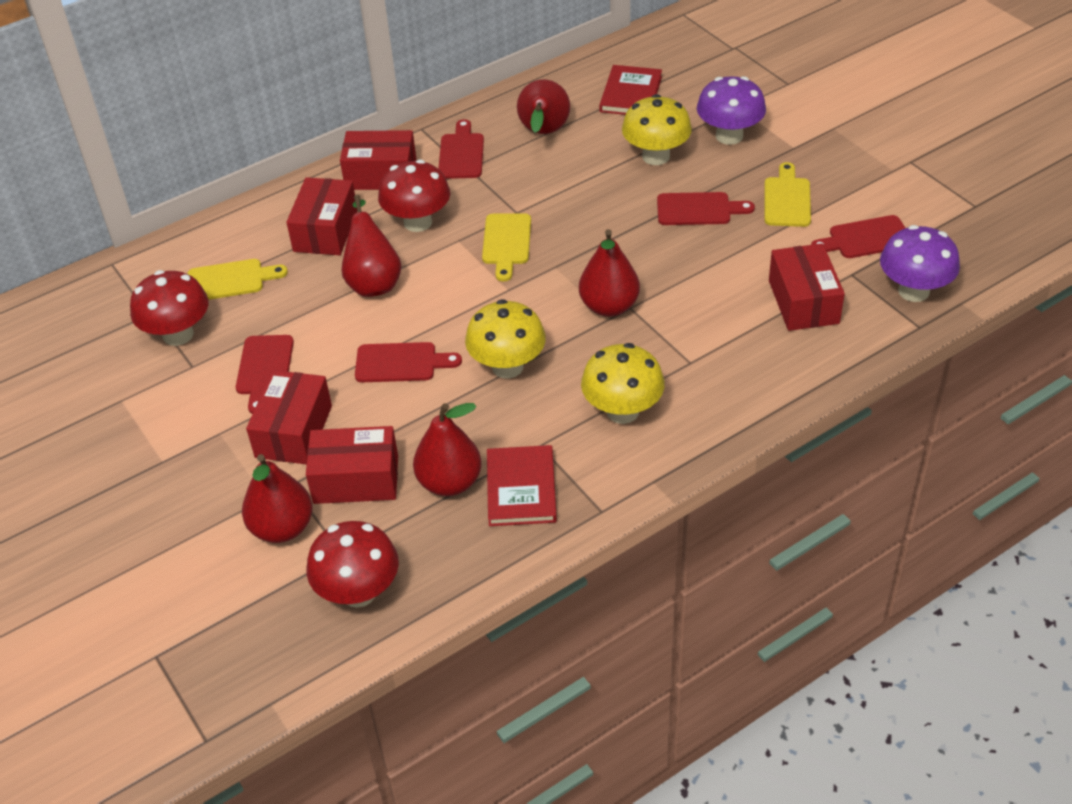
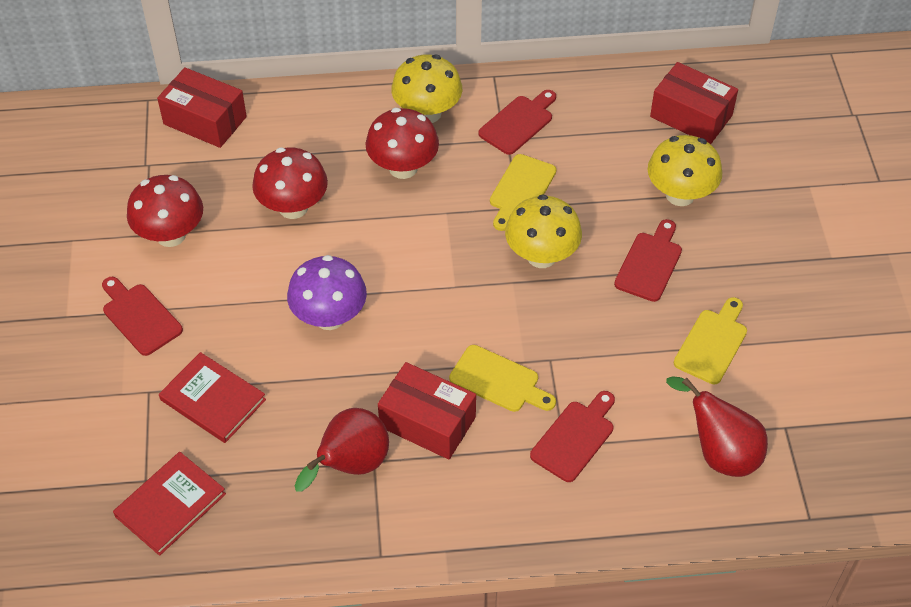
purple mushroom: 2 -> 1
red box: 5 -> 3
red cutting board: 5 -> 4
red pear: 5 -> 2

